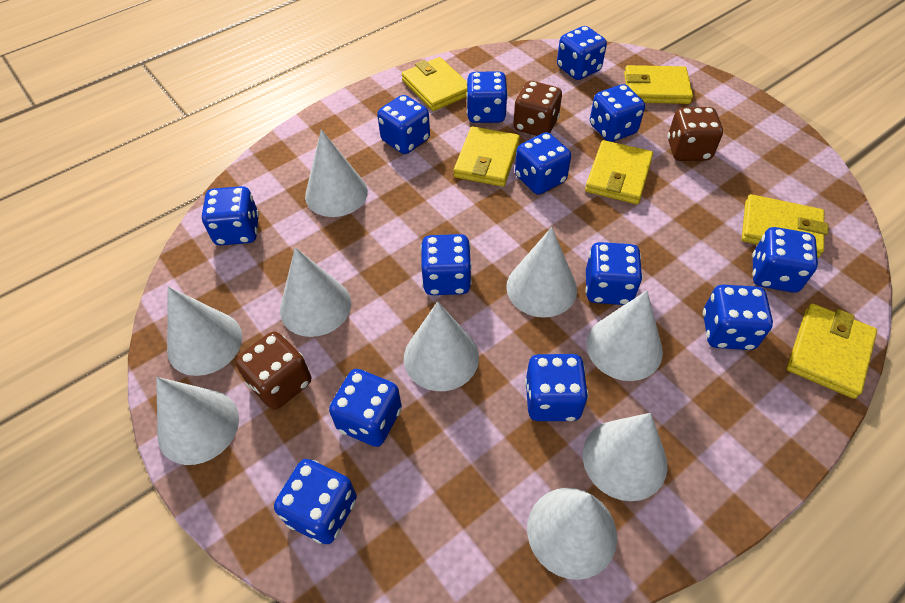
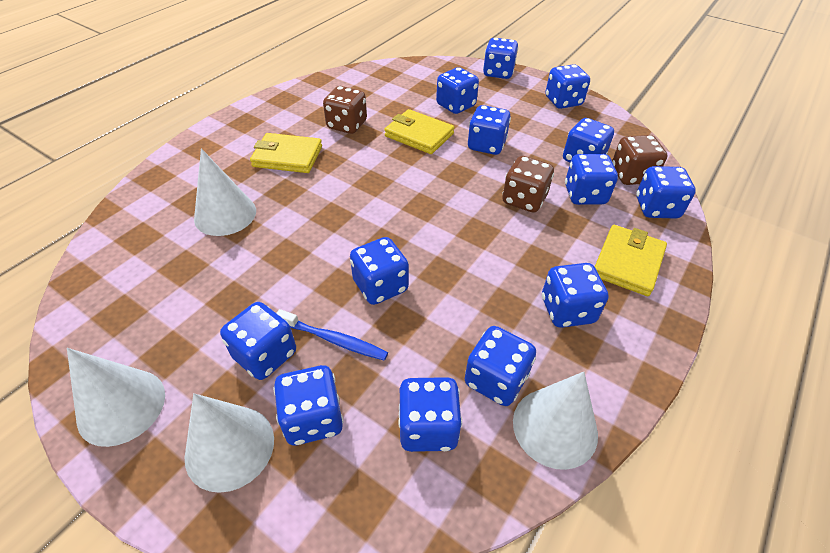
blue toothbrush: 0 -> 1
white cone: 9 -> 4
yellow wallet: 6 -> 3

